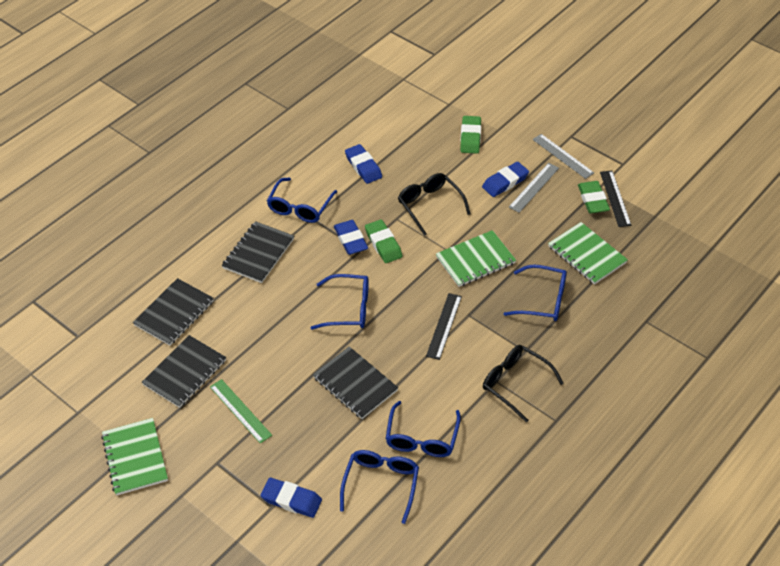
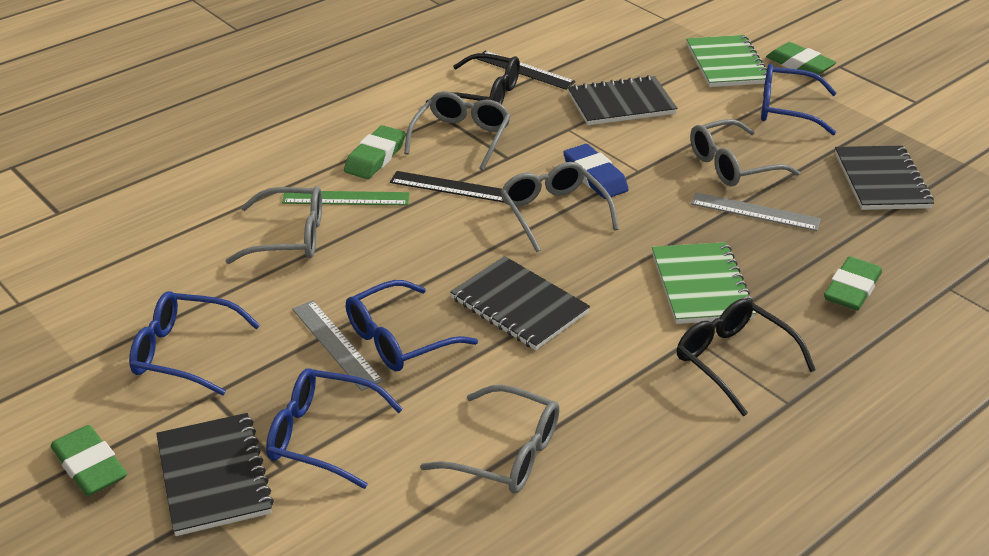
blue eraser: 4 -> 1
blue glasses: 5 -> 4
green eraser: 3 -> 4
green notebook: 3 -> 2
grey glasses: 0 -> 5

